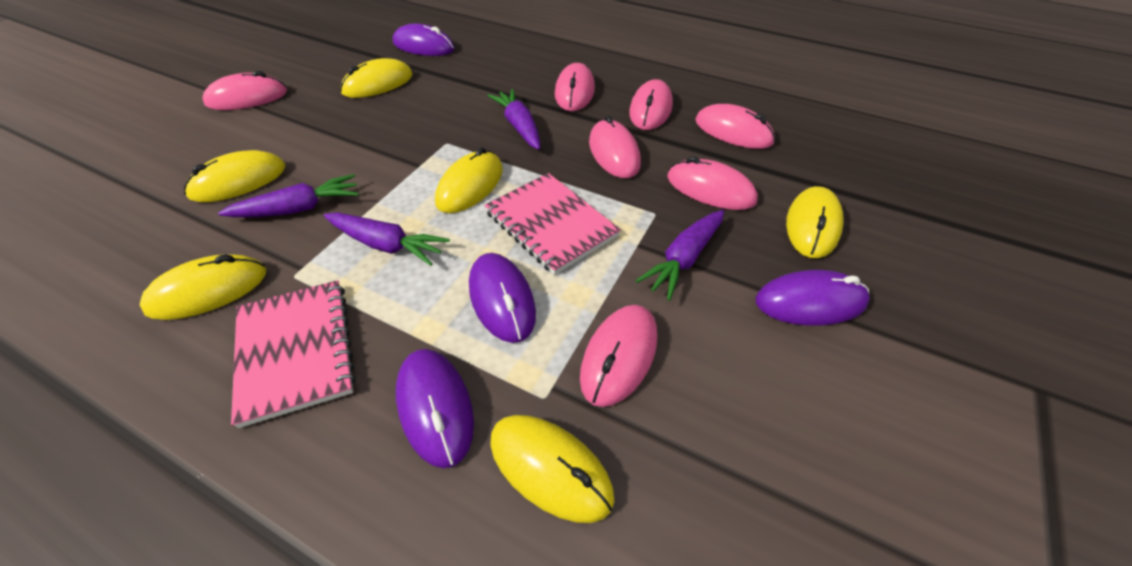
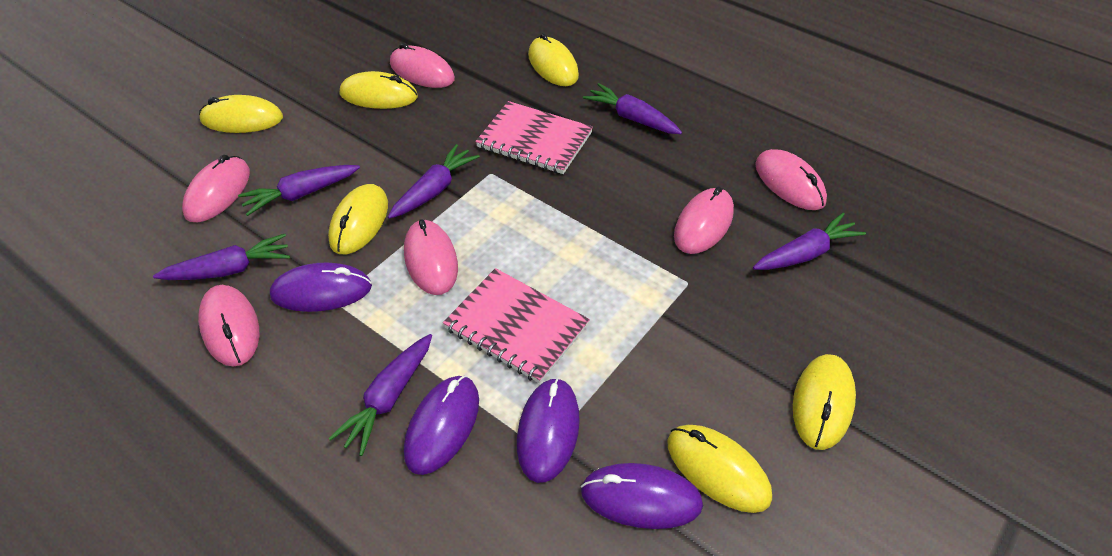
pink mouse: 7 -> 6
purple carrot: 4 -> 6

